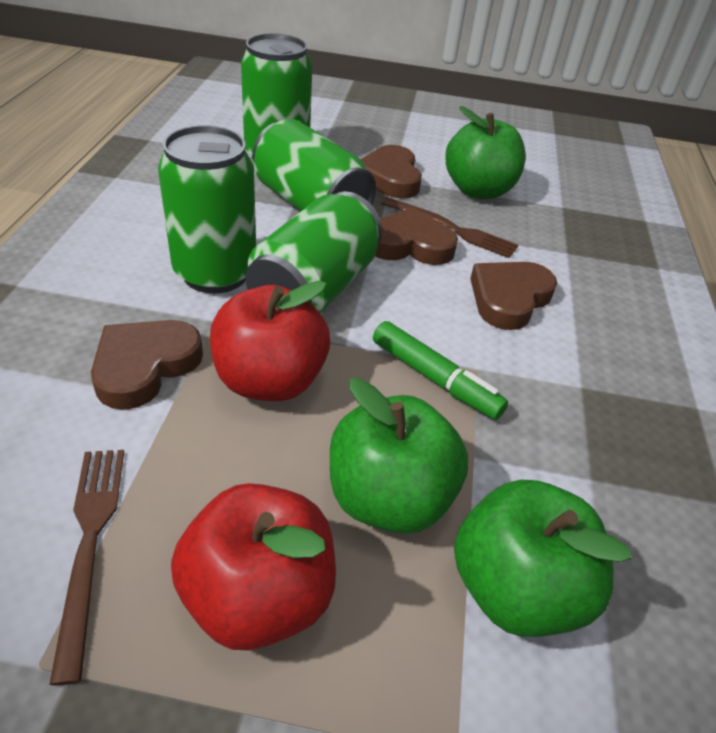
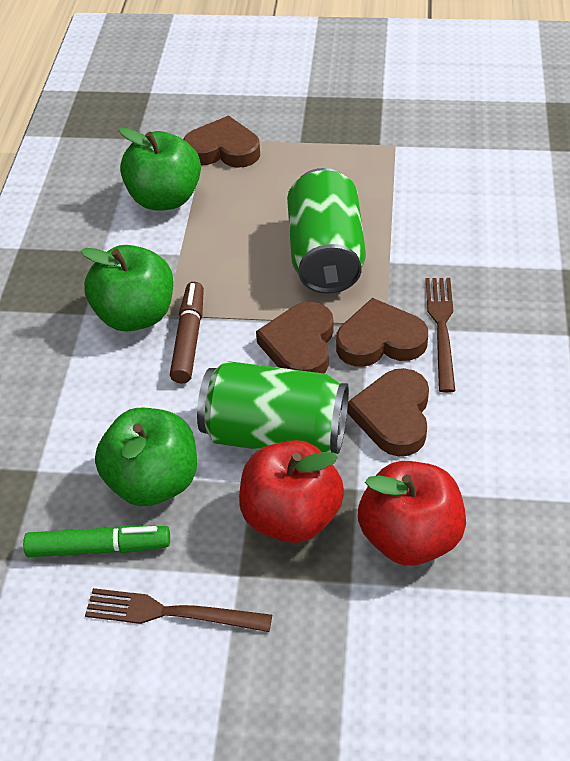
brown marker: 0 -> 1
green can: 4 -> 2

